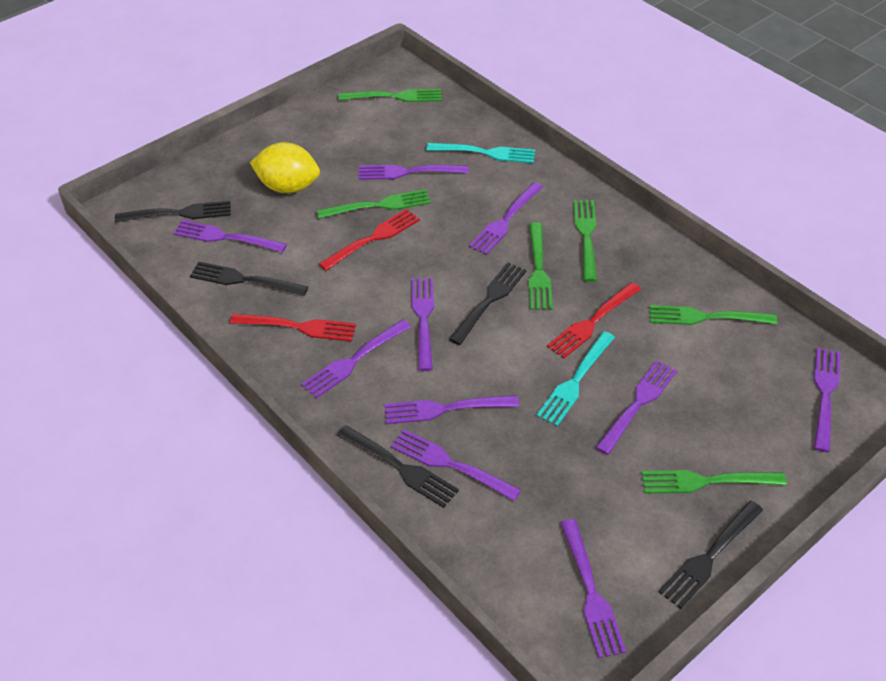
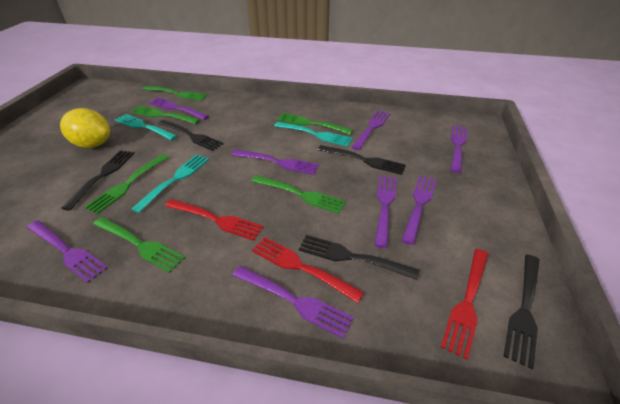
purple fork: 10 -> 8
turquoise fork: 2 -> 3

